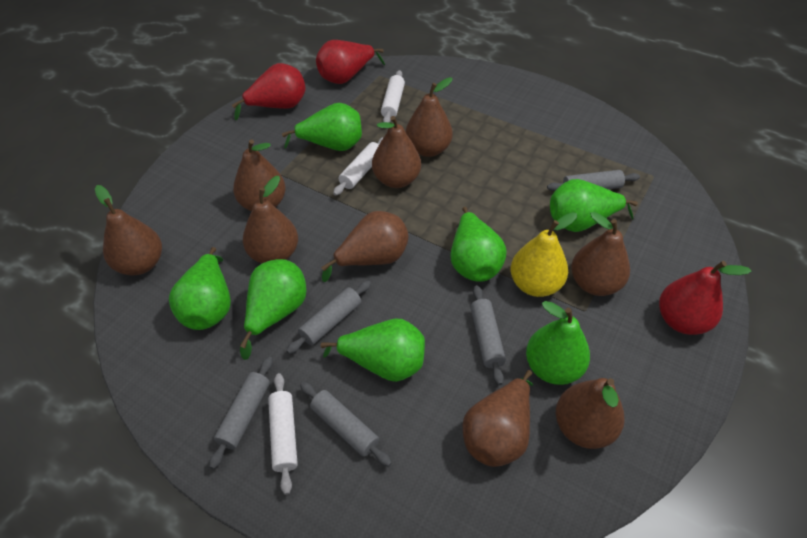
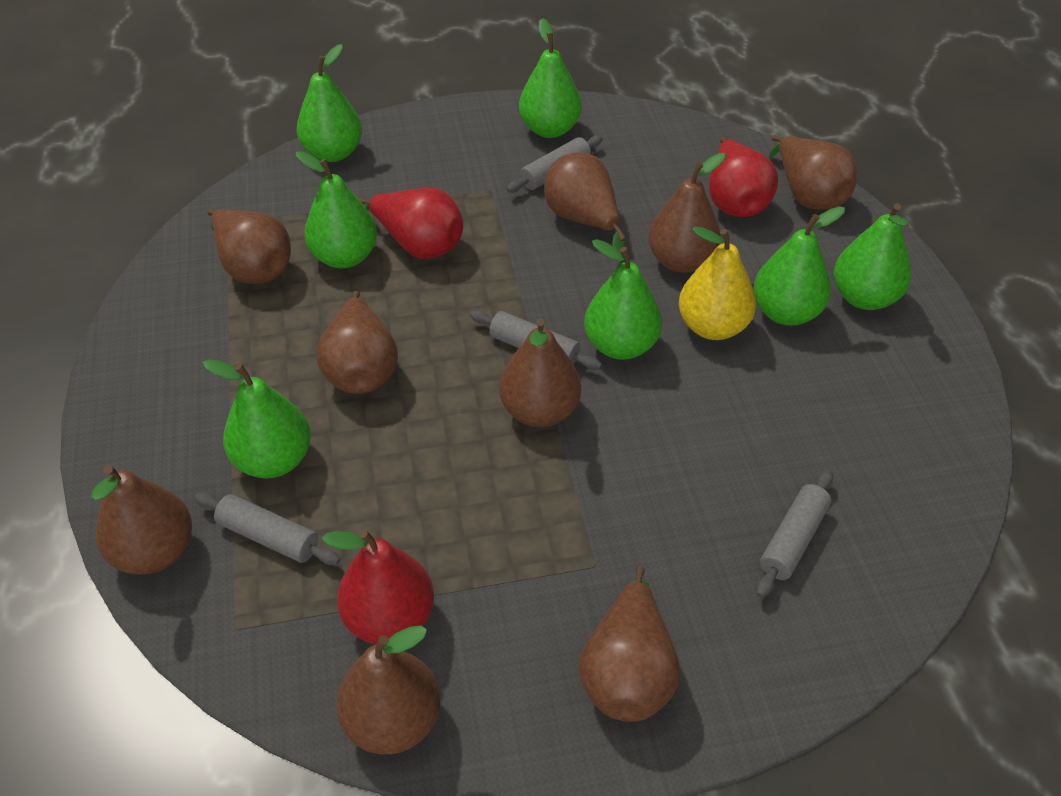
grey rolling pin: 5 -> 4
white rolling pin: 3 -> 0

